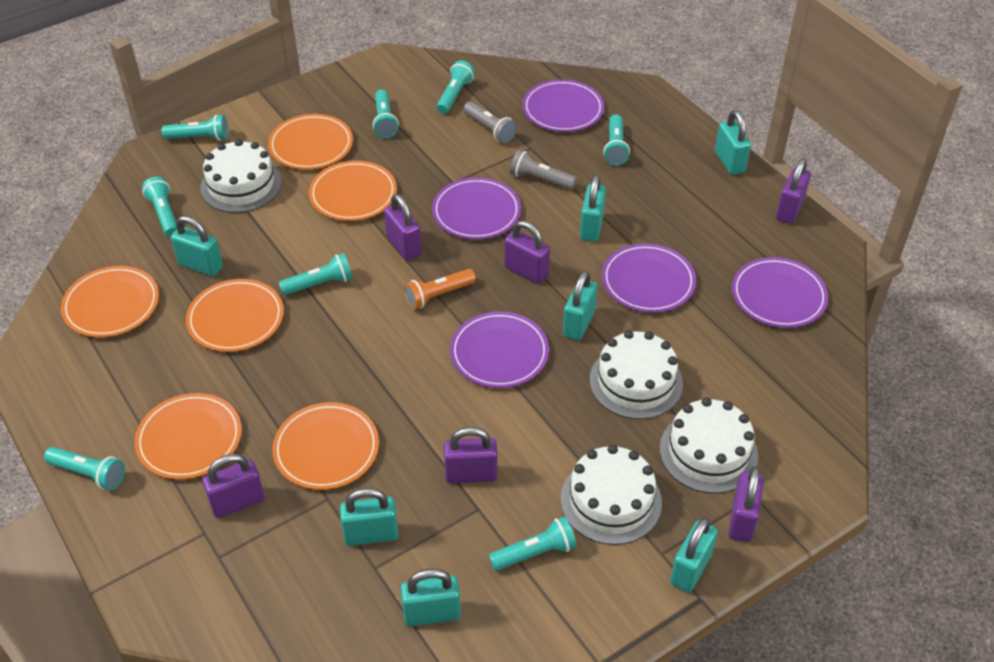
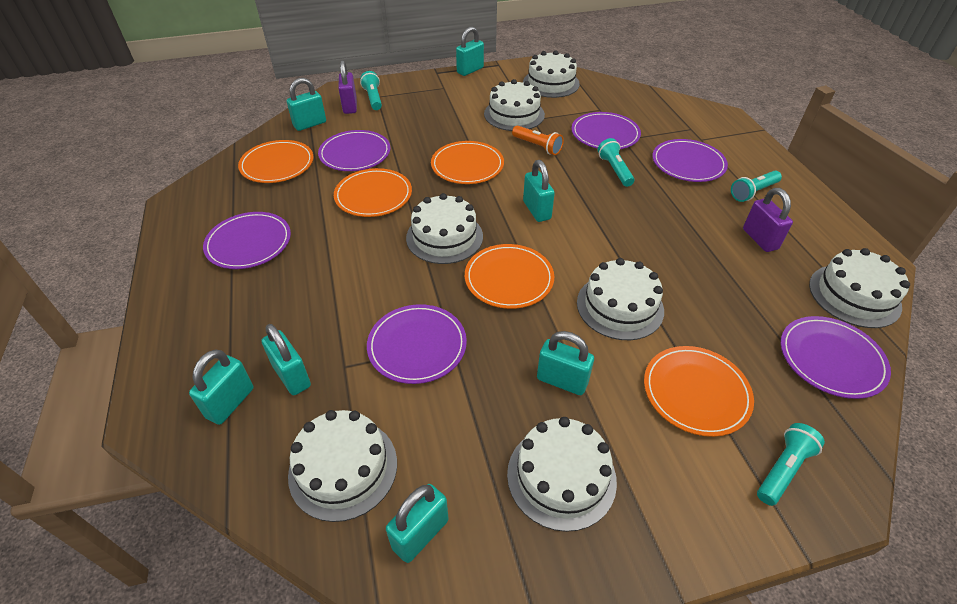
grey flashlight: 2 -> 0
orange plate: 6 -> 5
purple padlock: 6 -> 2
purple plate: 5 -> 6
turquoise flashlight: 8 -> 4
white cake: 4 -> 7

